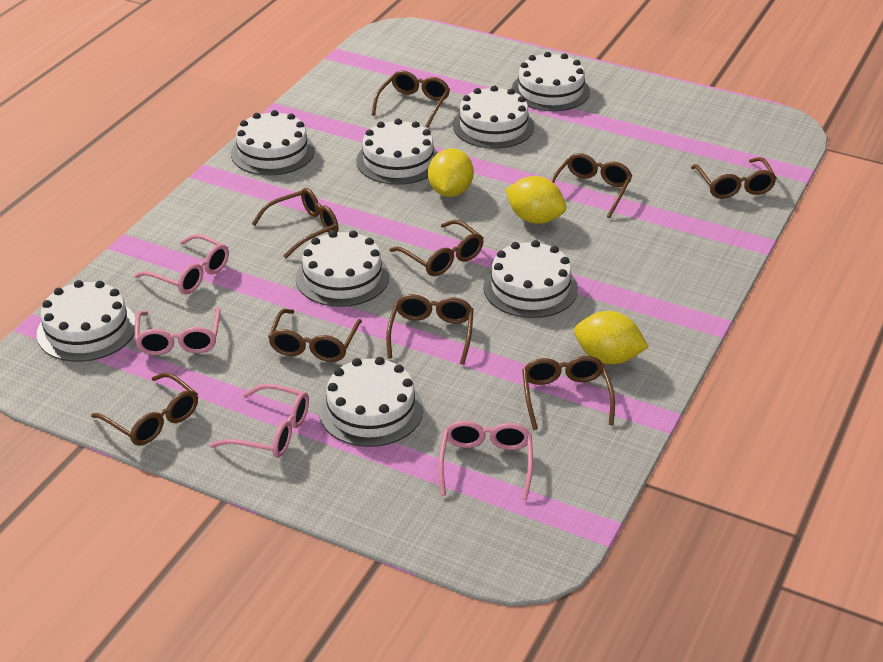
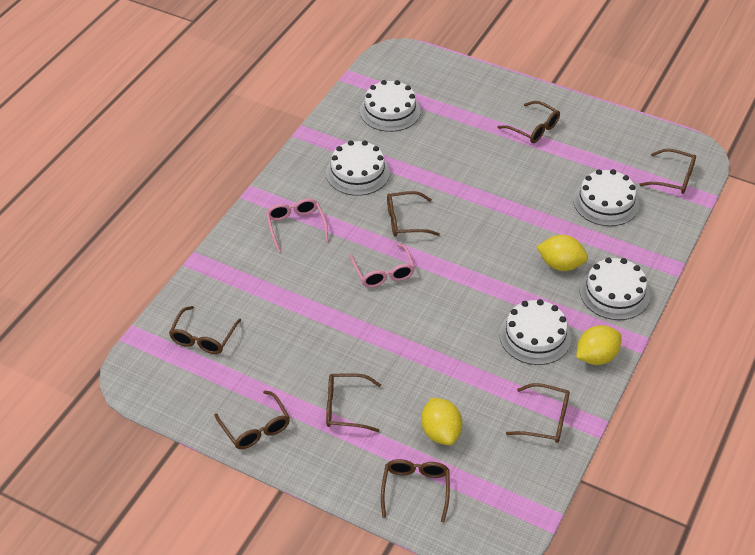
brown glasses: 9 -> 8
pink glasses: 4 -> 2
white cake: 8 -> 5

